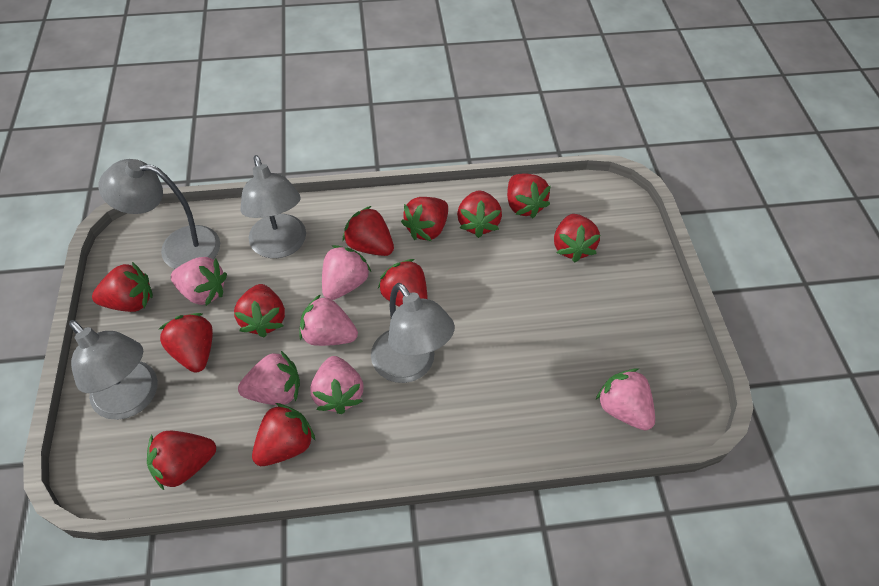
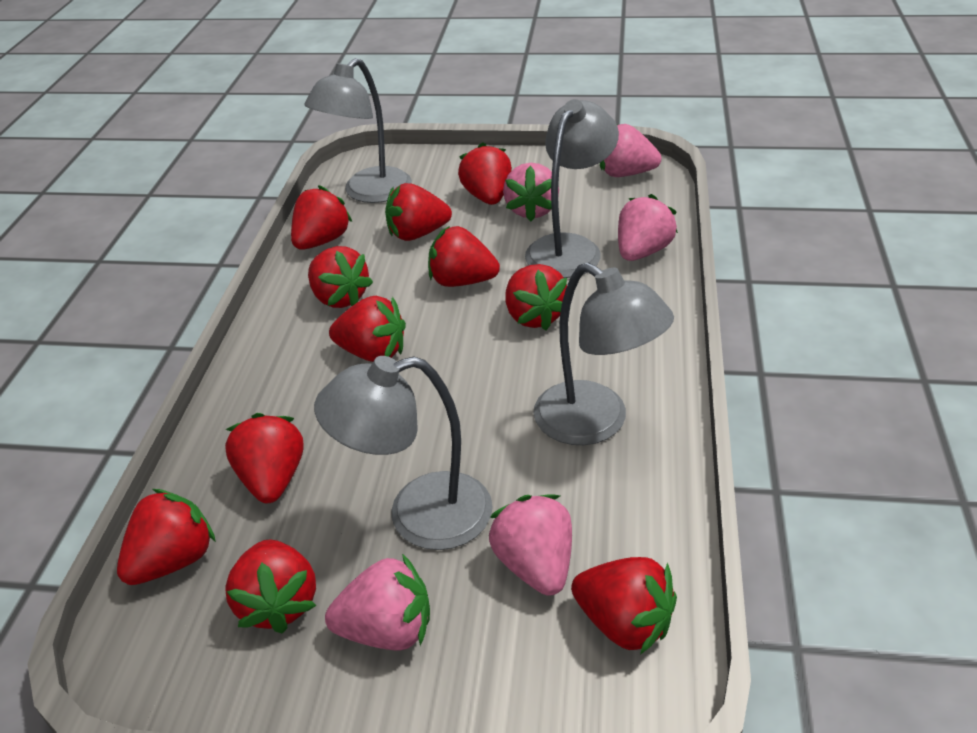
pink strawberry: 6 -> 5

